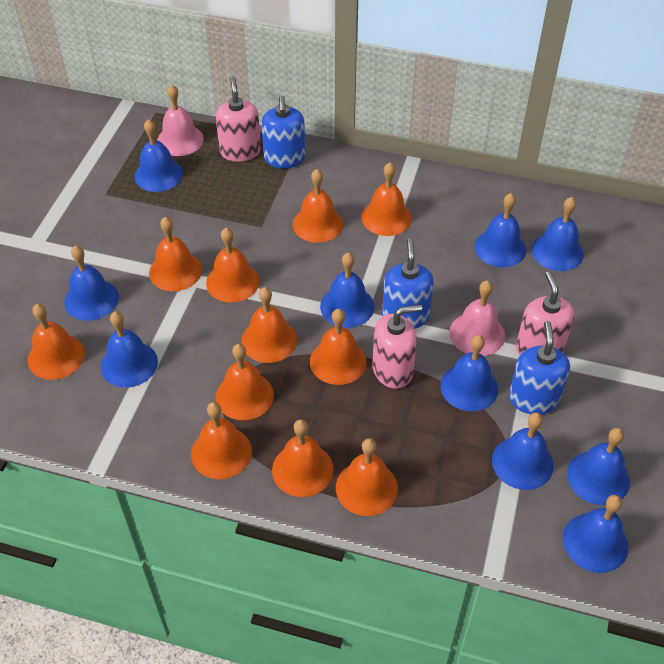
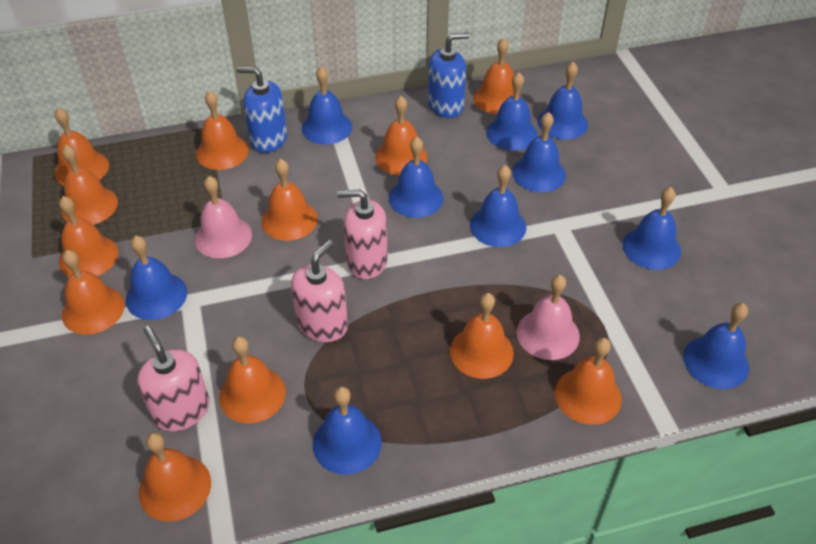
blue soap dispenser: 3 -> 2
orange bell: 11 -> 12

